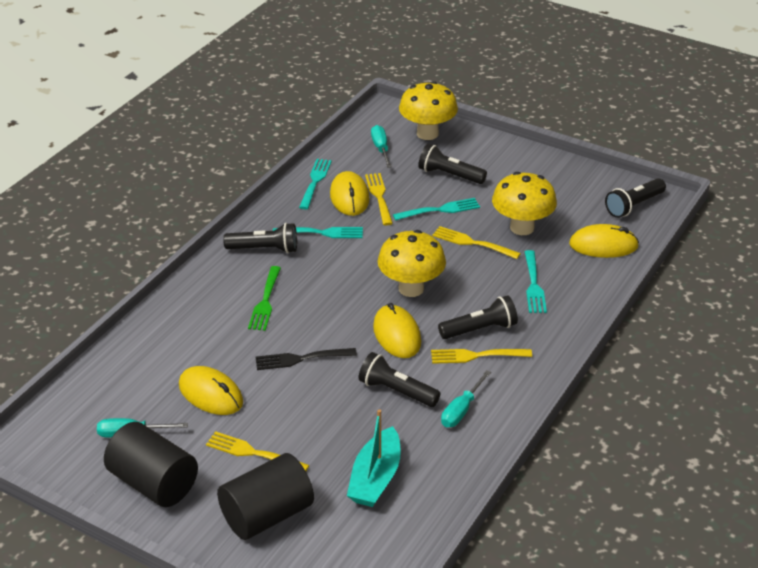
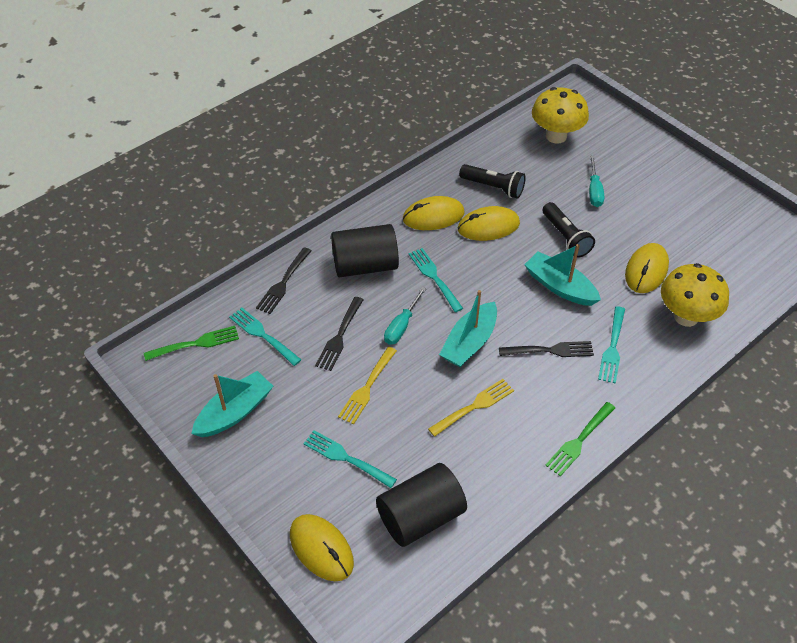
black flashlight: 5 -> 2
black fork: 1 -> 3
green fork: 1 -> 2
turquoise boat: 1 -> 3
turquoise screwdriver: 3 -> 2
yellow fork: 4 -> 2
yellow mushroom: 3 -> 2

